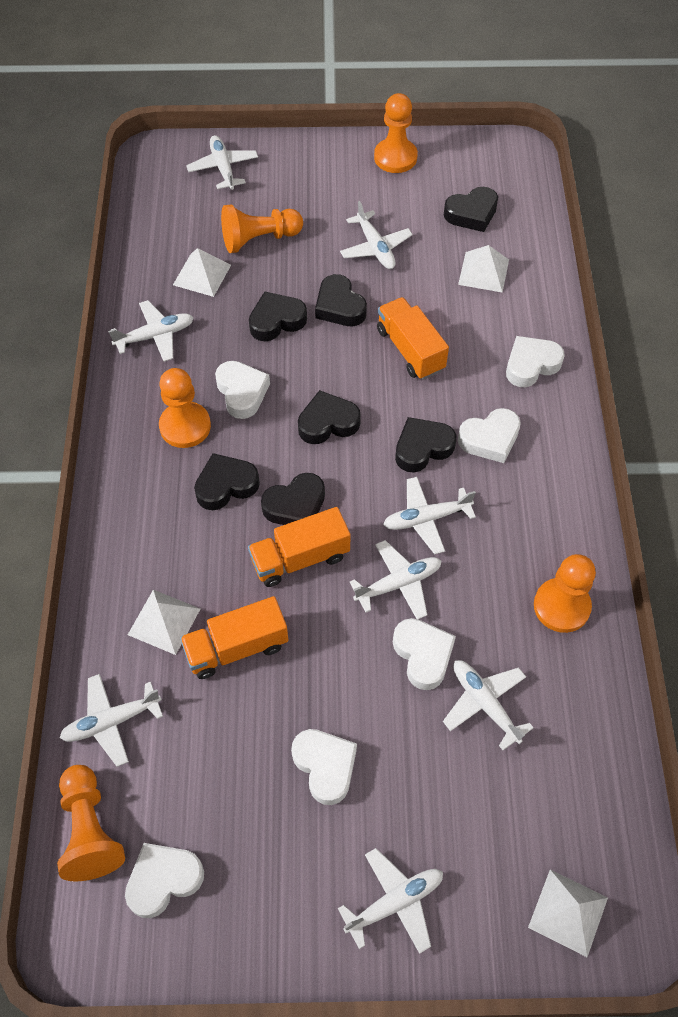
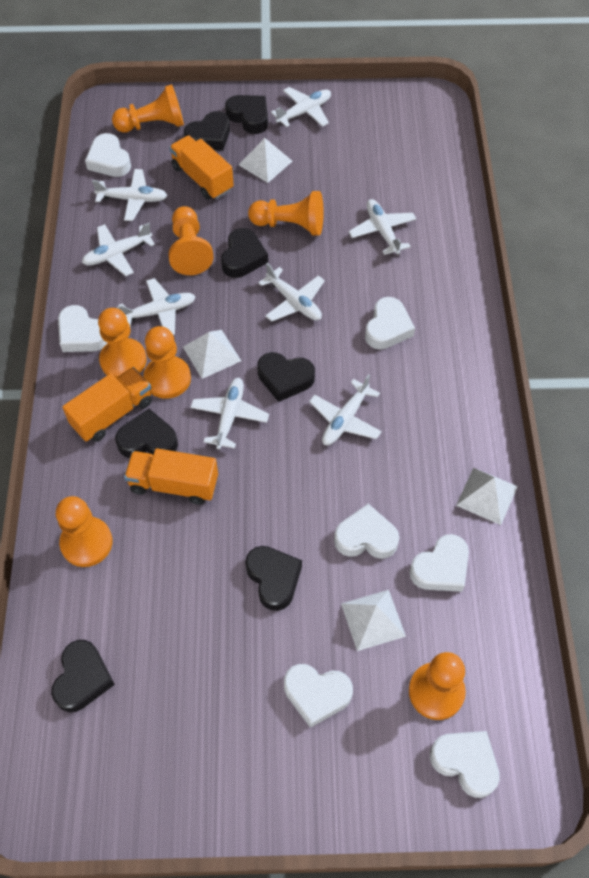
orange pawn: 5 -> 7
white heart: 6 -> 7

